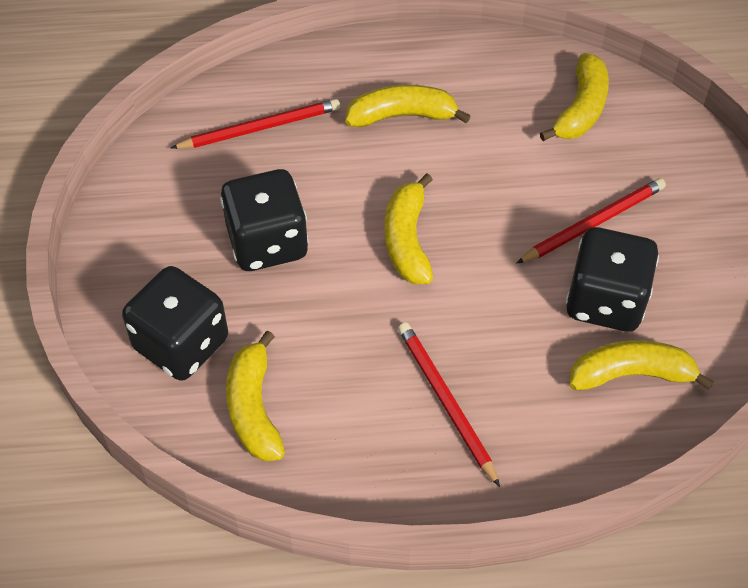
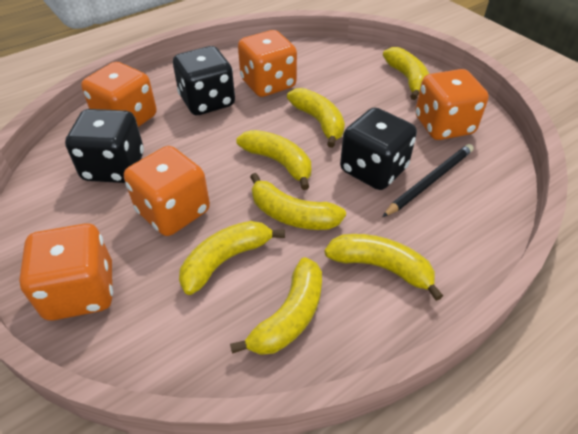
black pencil: 0 -> 1
orange dice: 0 -> 5
red pencil: 3 -> 0
yellow banana: 5 -> 7

